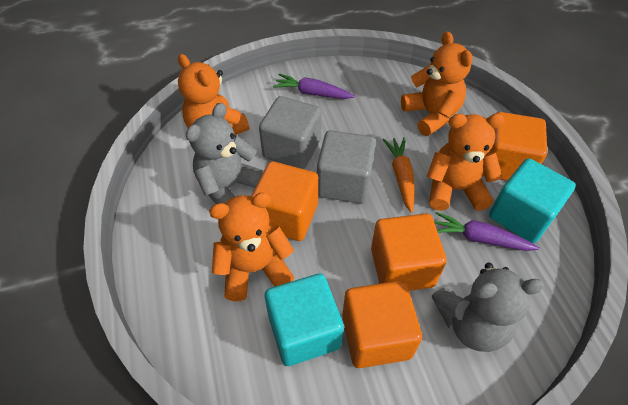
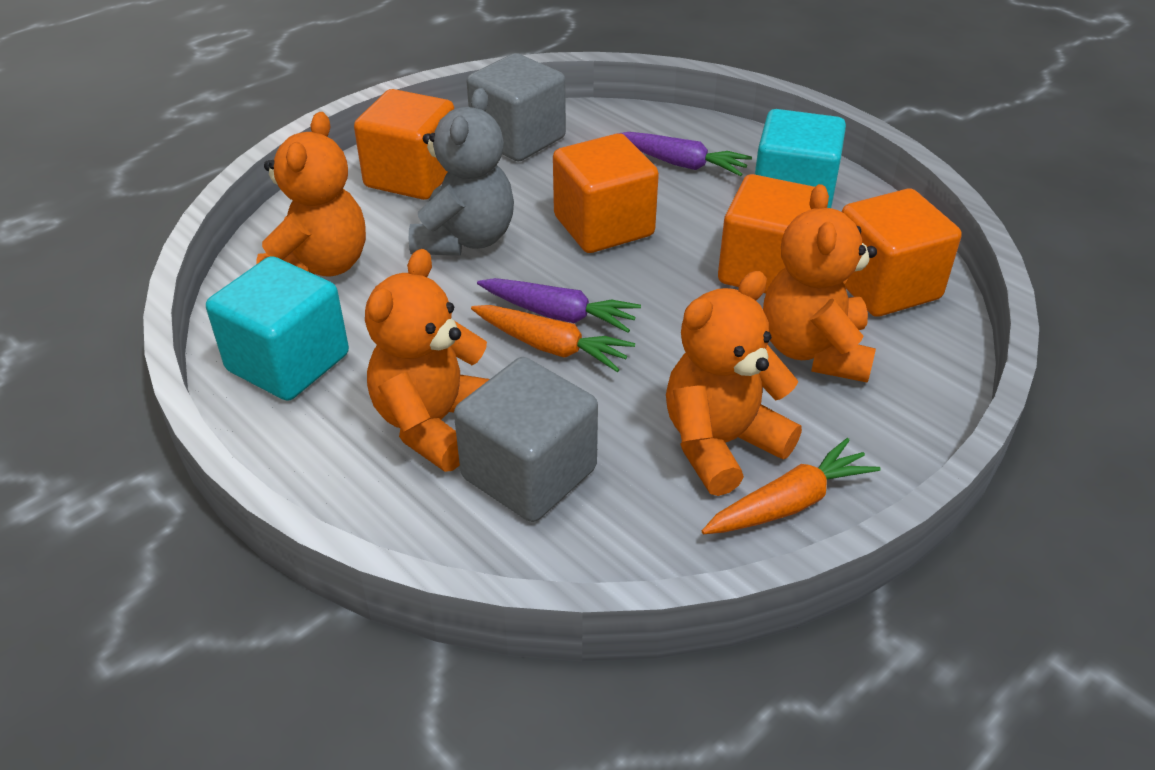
grey teddy bear: 2 -> 1
orange carrot: 1 -> 2

